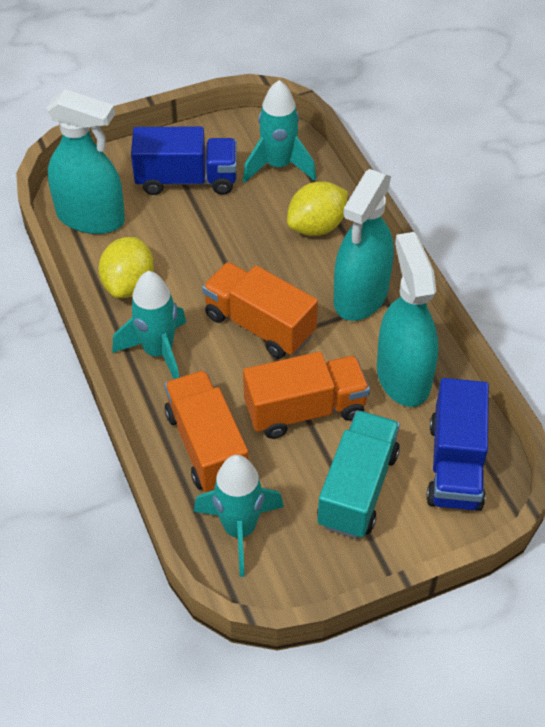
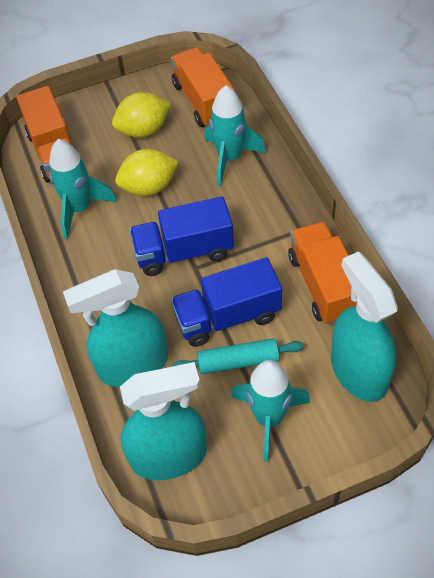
turquoise rolling pin: 0 -> 1
turquoise truck: 1 -> 0

